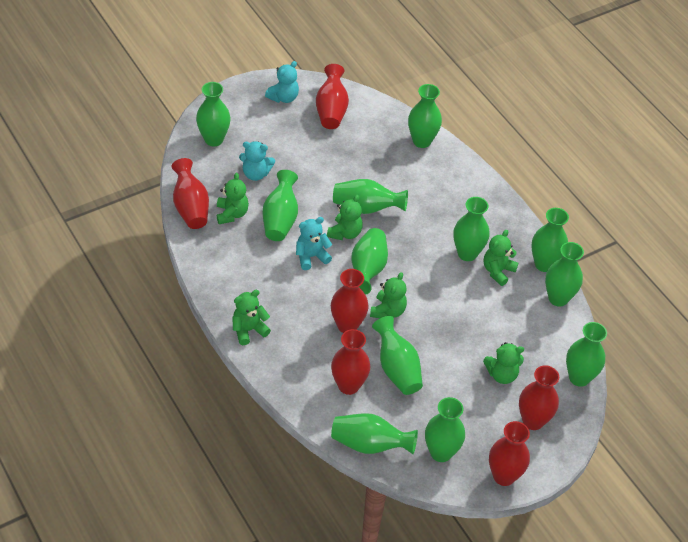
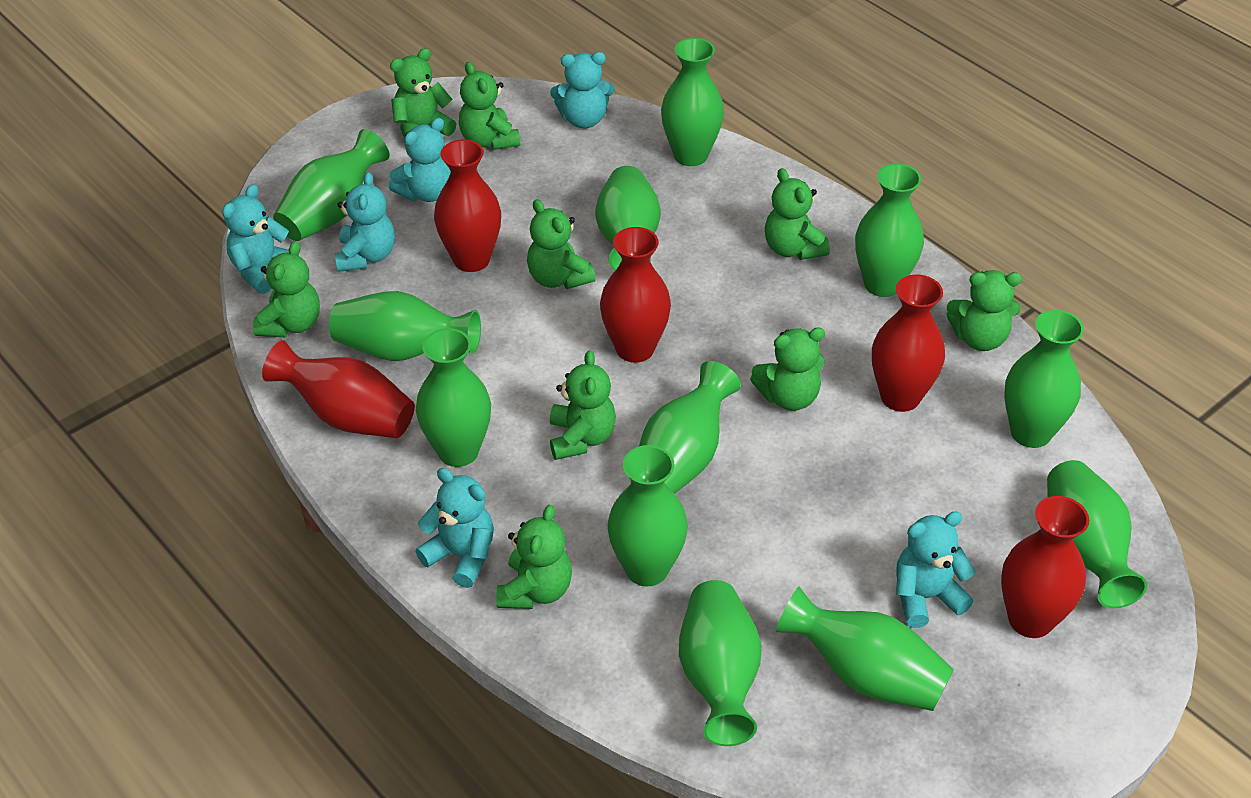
green teddy bear: 6 -> 9
red vase: 6 -> 5
turquoise teddy bear: 3 -> 6

